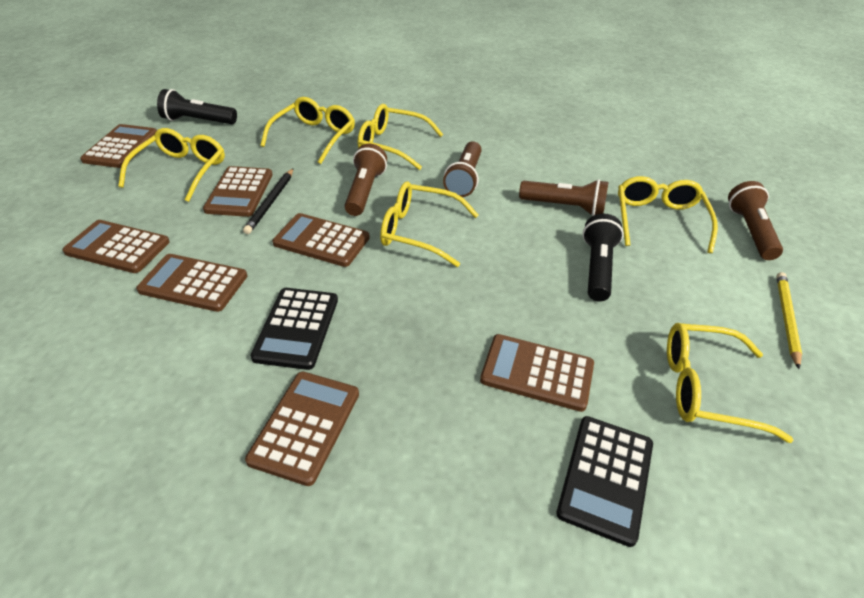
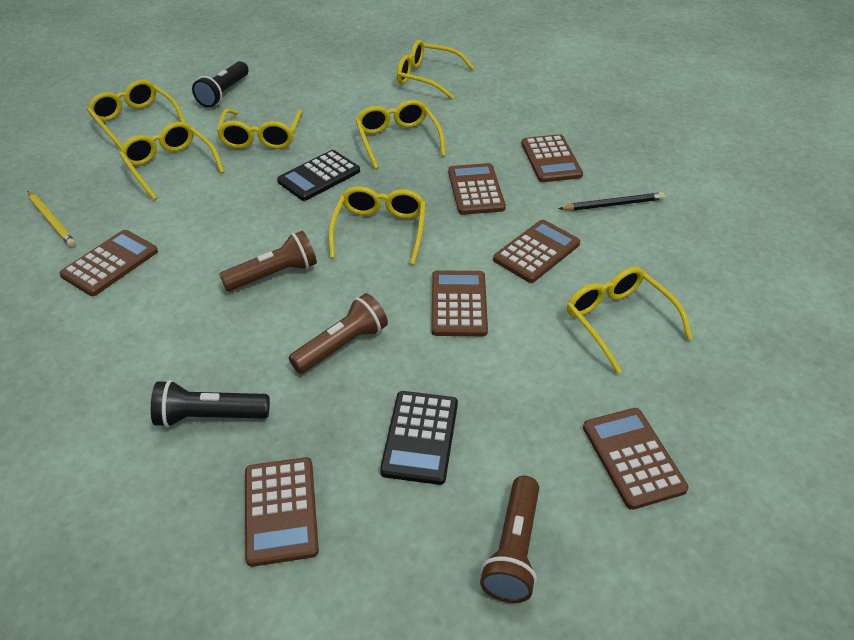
brown flashlight: 4 -> 3
yellow glasses: 6 -> 7

